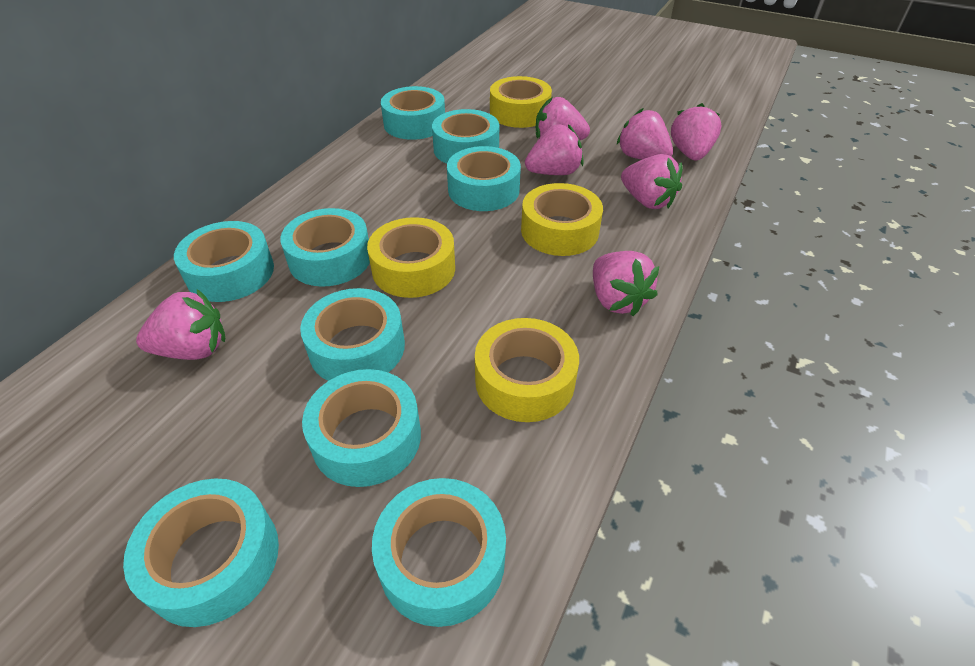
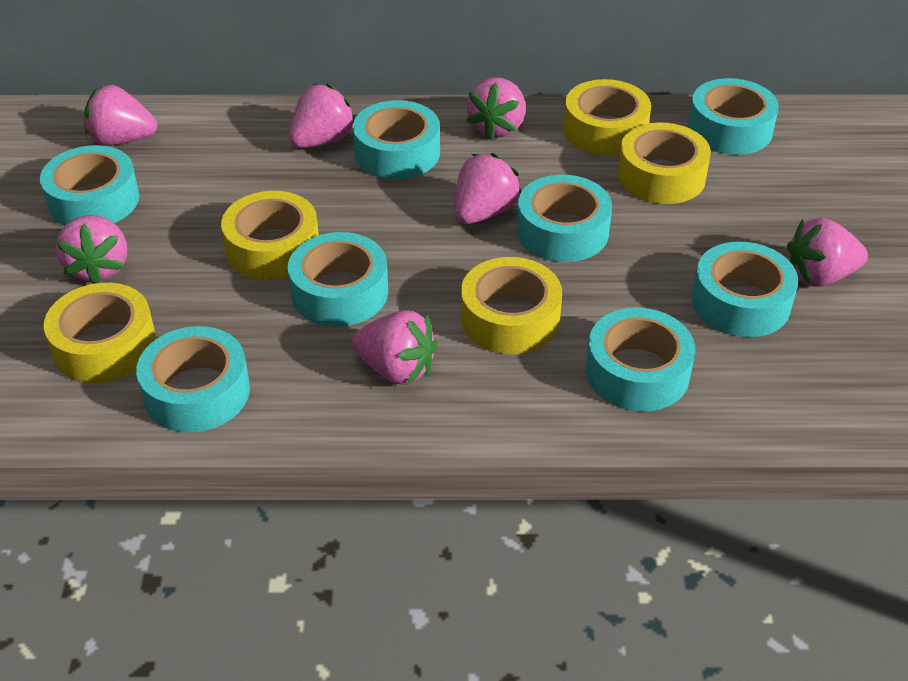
turquoise tape: 9 -> 8
yellow tape: 4 -> 5

